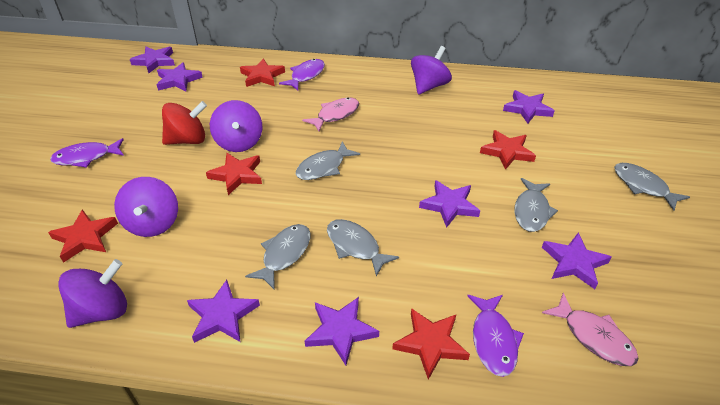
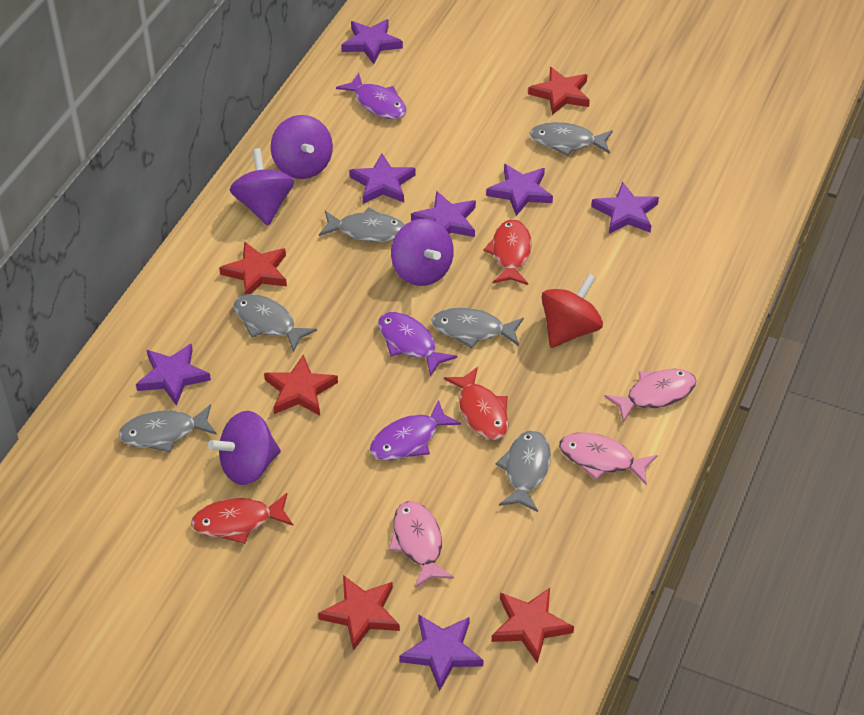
grey fish: 5 -> 6
pink fish: 2 -> 3
red fish: 0 -> 3

